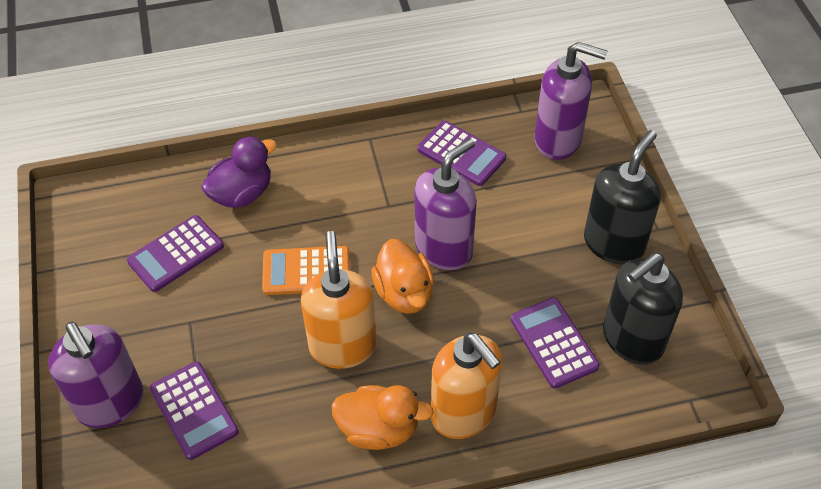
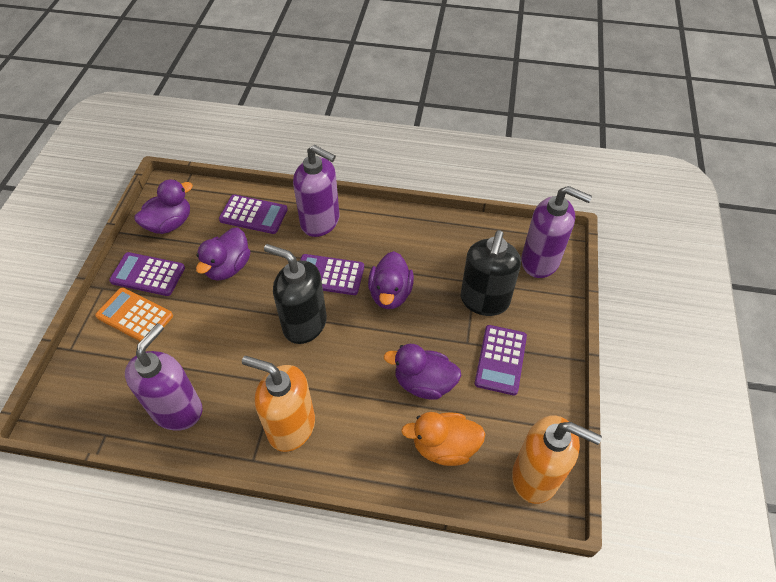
orange duck: 2 -> 1
purple duck: 1 -> 4

